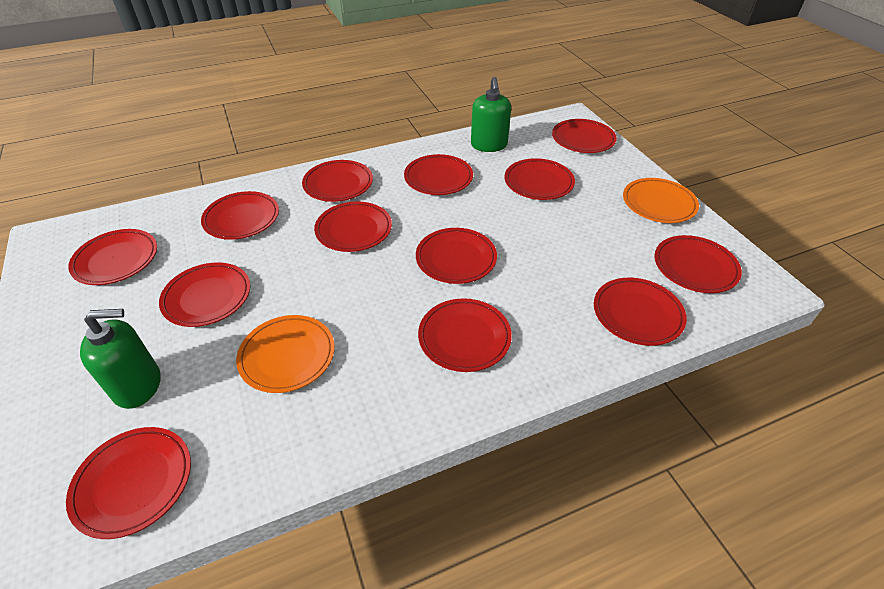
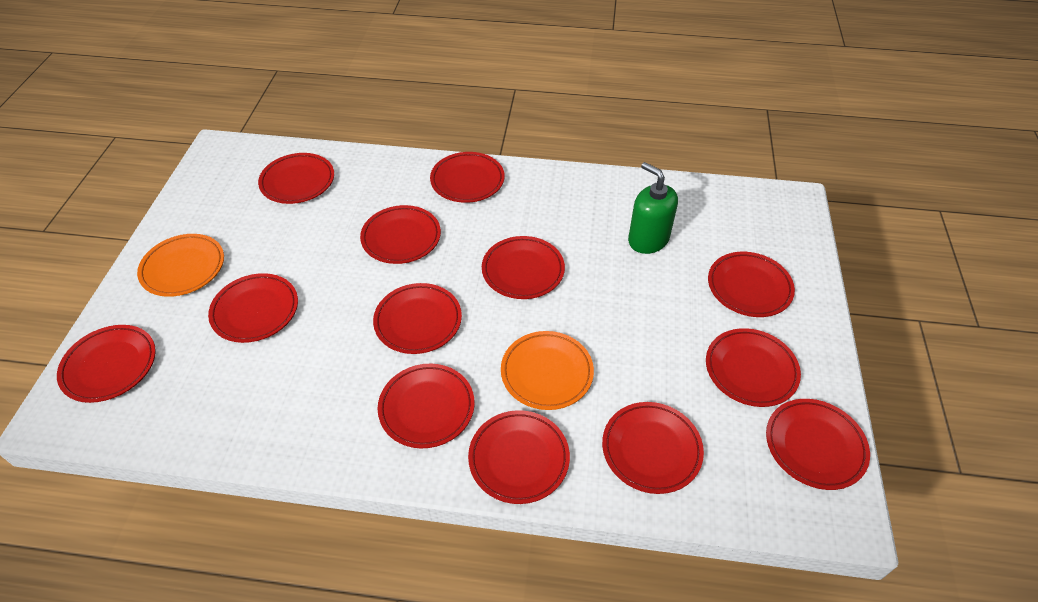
green soap dispenser: 2 -> 1

